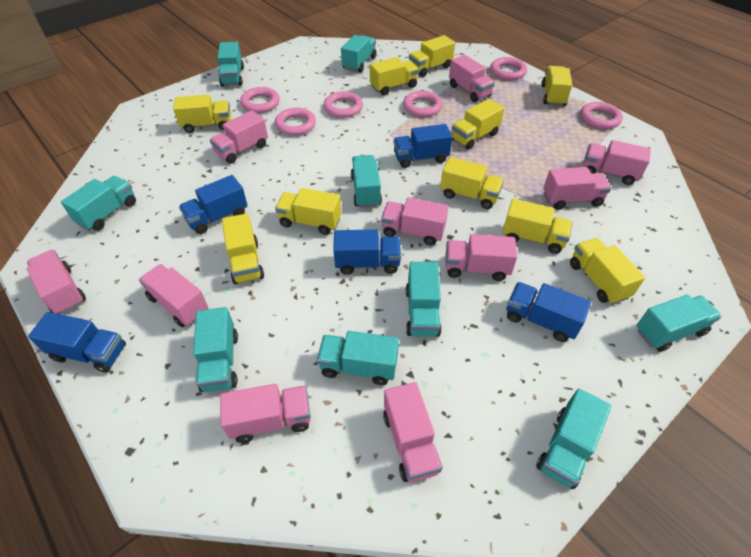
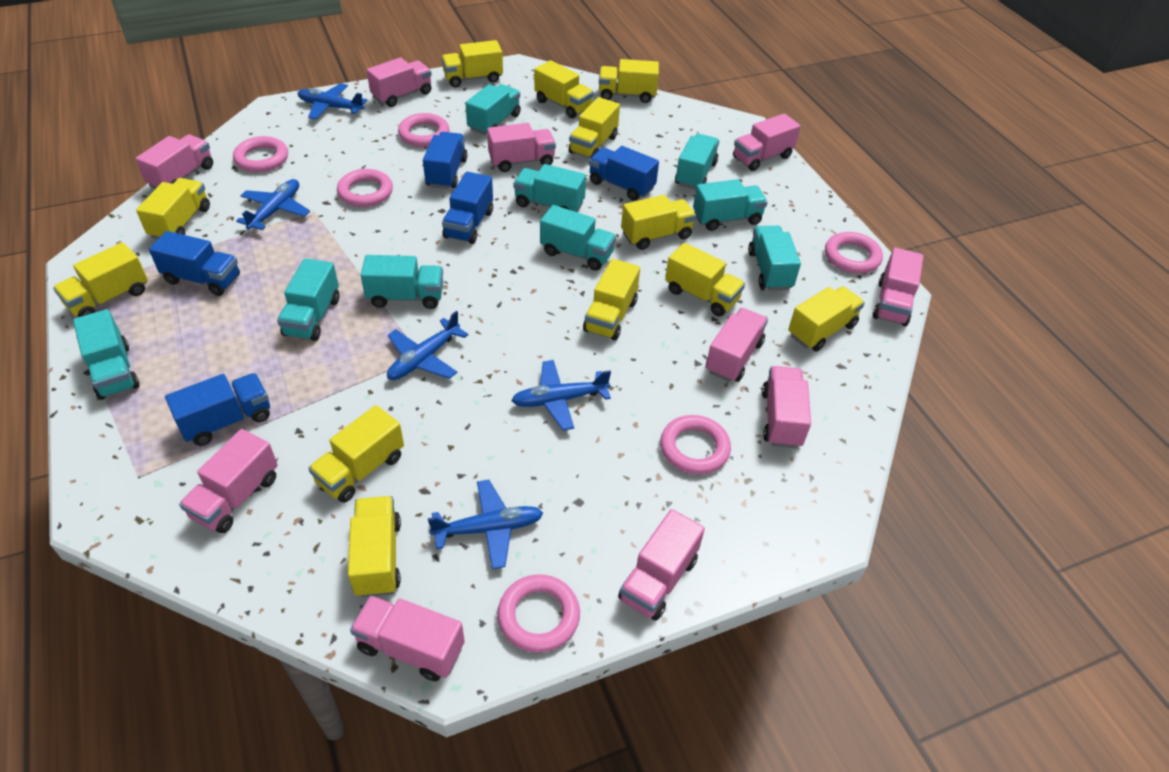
blue plane: 0 -> 5
yellow truck: 10 -> 12

